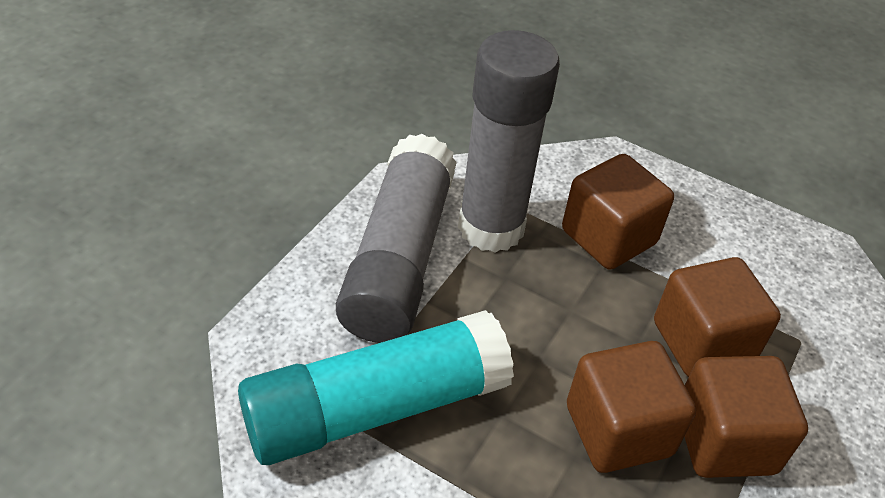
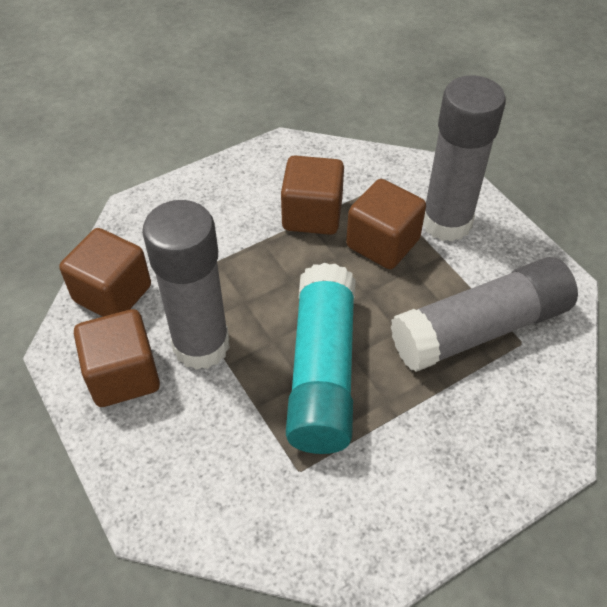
grey glue stick: 2 -> 3

